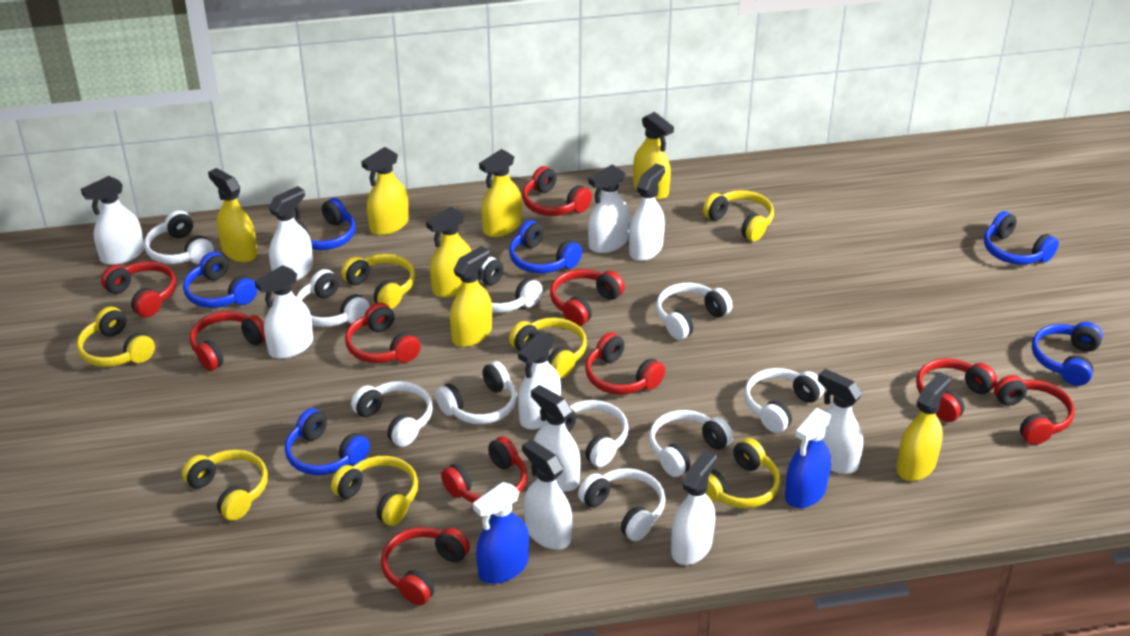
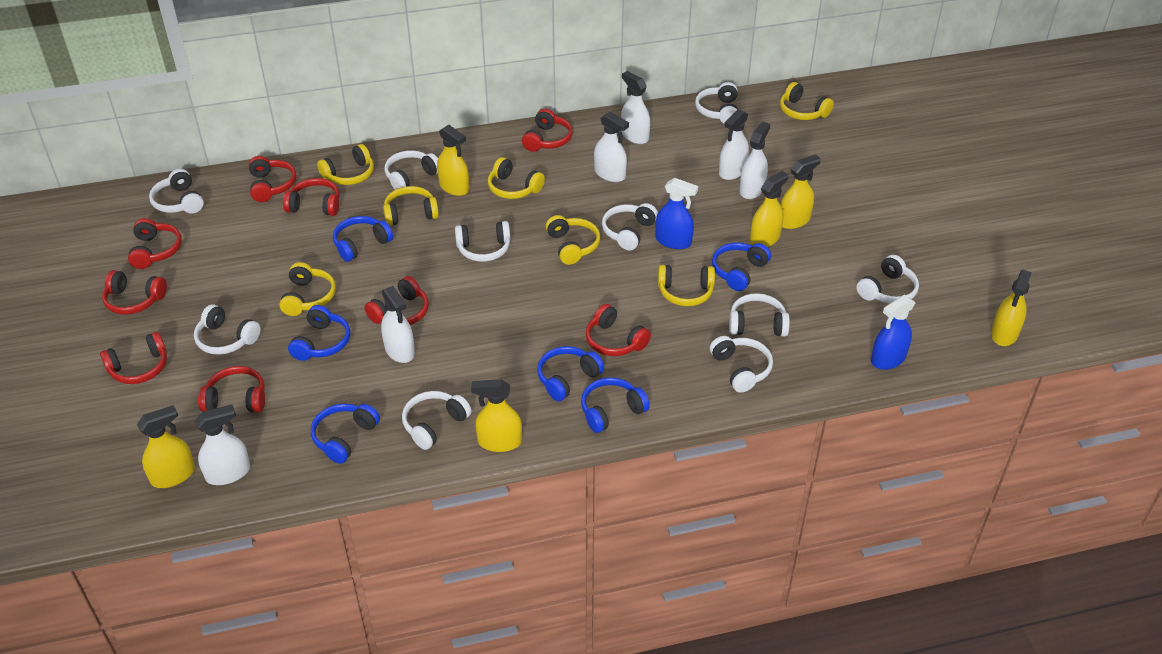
red headphones: 10 -> 9
white spray bottle: 10 -> 6
yellow spray bottle: 7 -> 6

